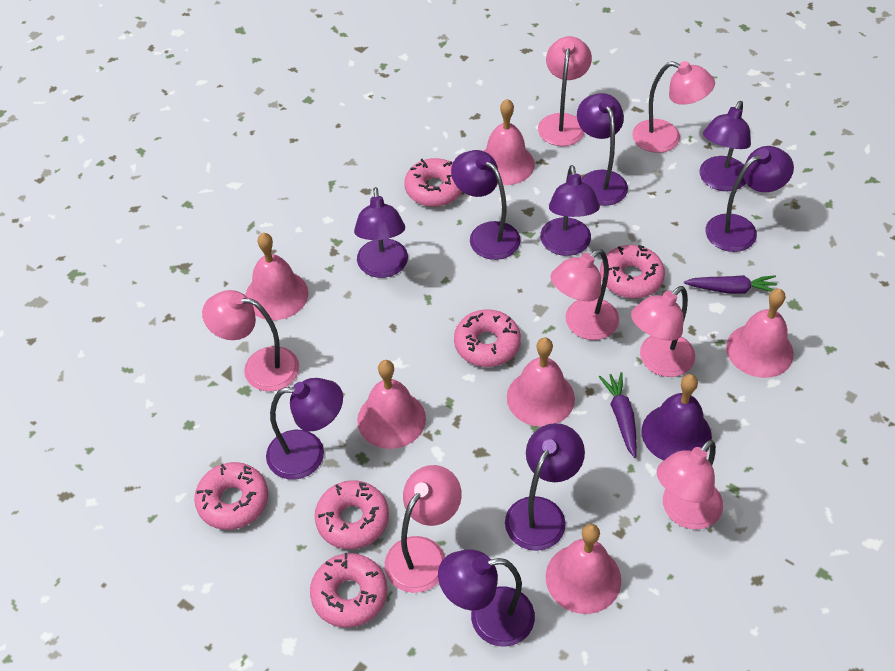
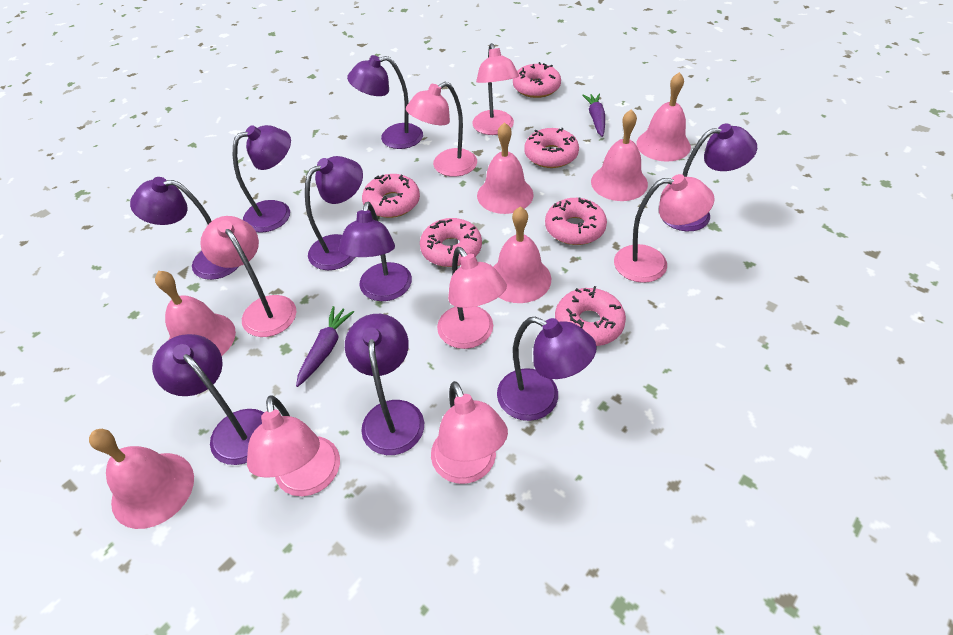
purple bell: 1 -> 0

